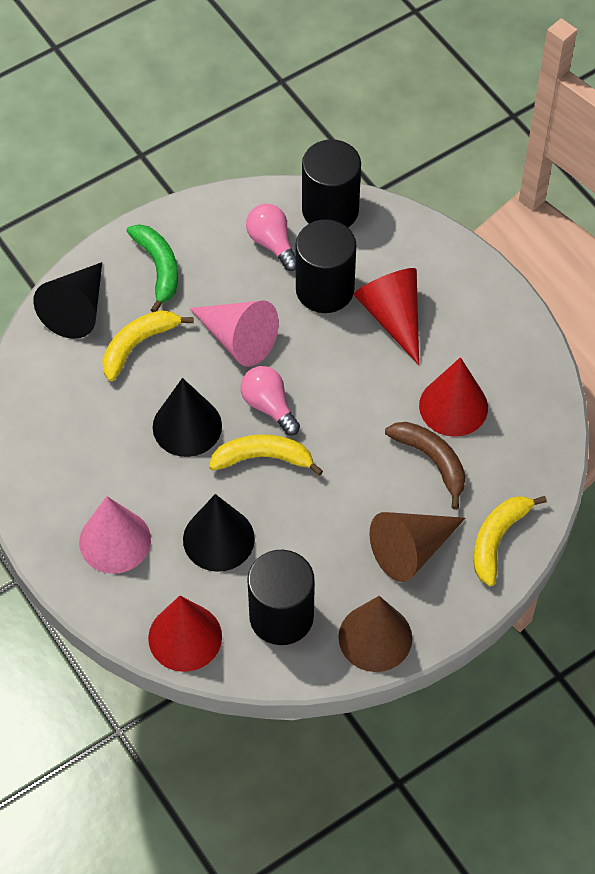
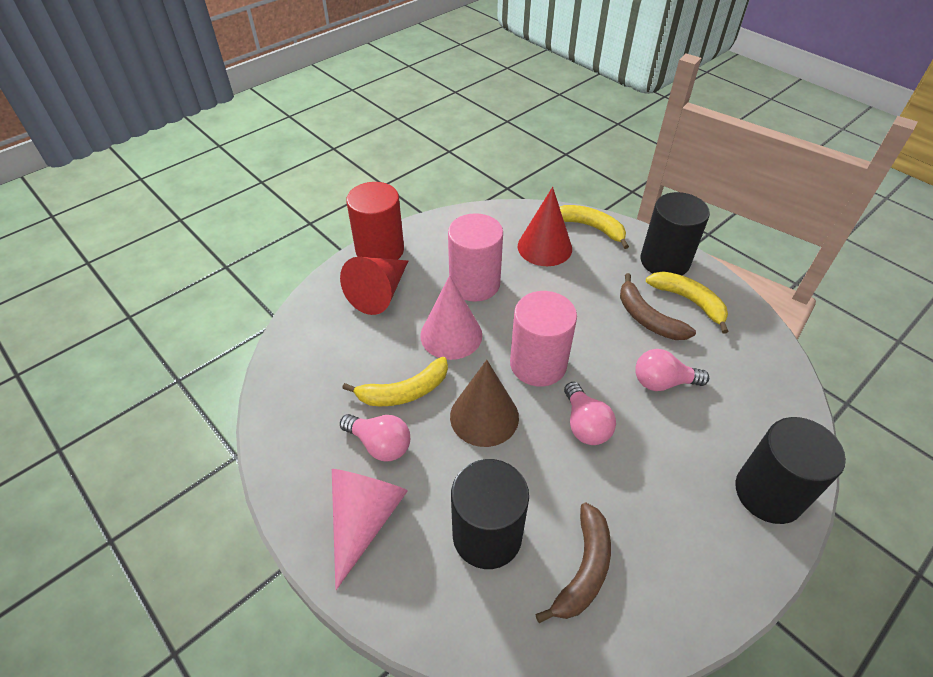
black cone: 3 -> 0
brown banana: 1 -> 2
brown cone: 2 -> 1
green banana: 1 -> 0
pink cylinder: 0 -> 2
pink light bulb: 2 -> 3
red cone: 3 -> 2
red cylinder: 0 -> 1

